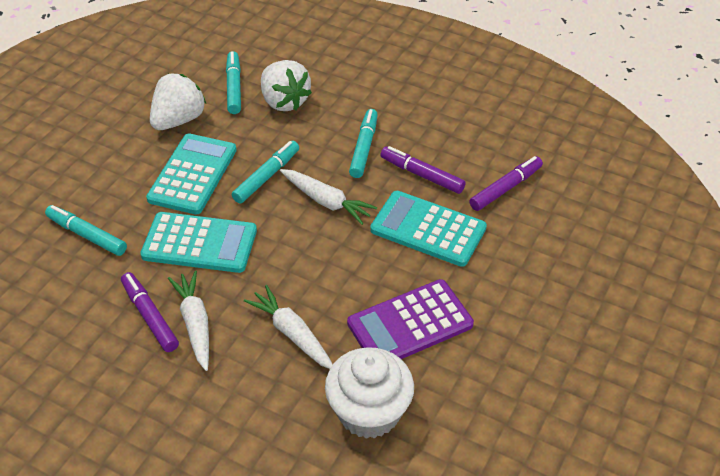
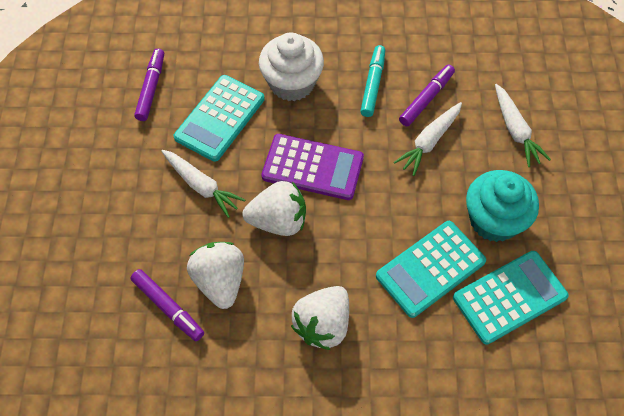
turquoise cupcake: 0 -> 1
turquoise marker: 4 -> 1
white strawberry: 2 -> 3

